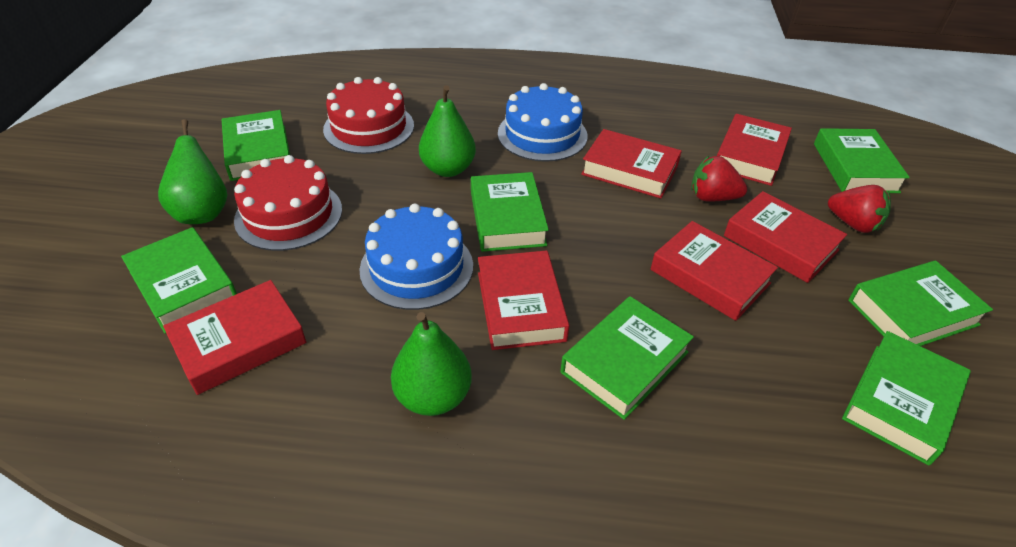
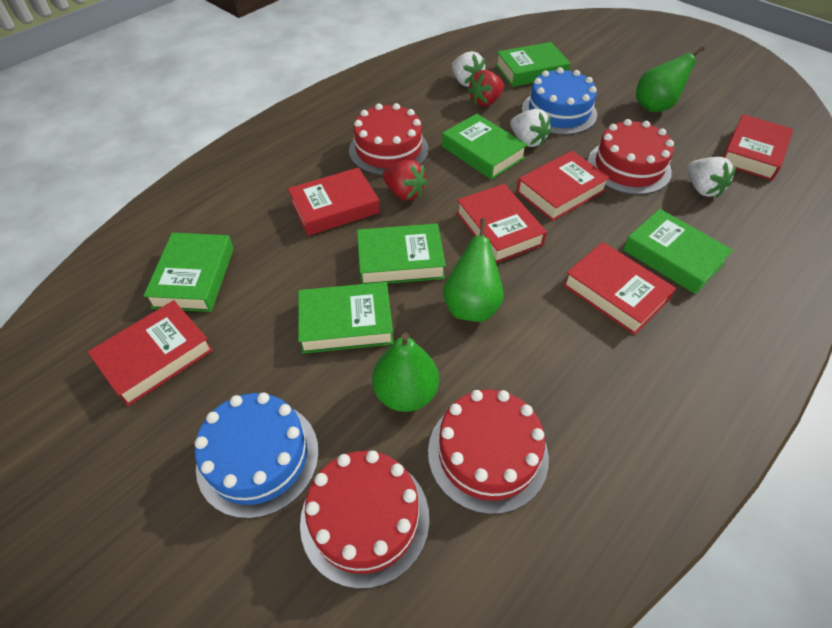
green book: 7 -> 6
red cake: 2 -> 4
white strawberry: 0 -> 3

